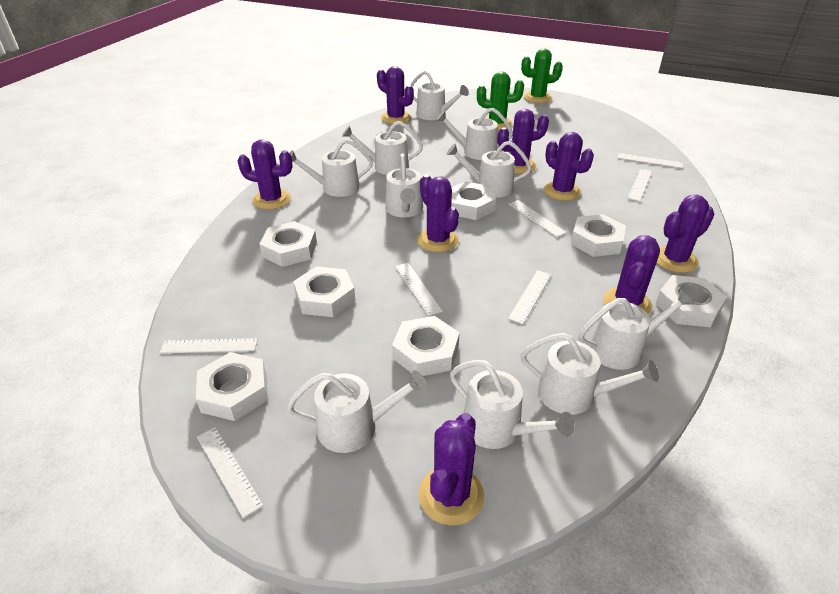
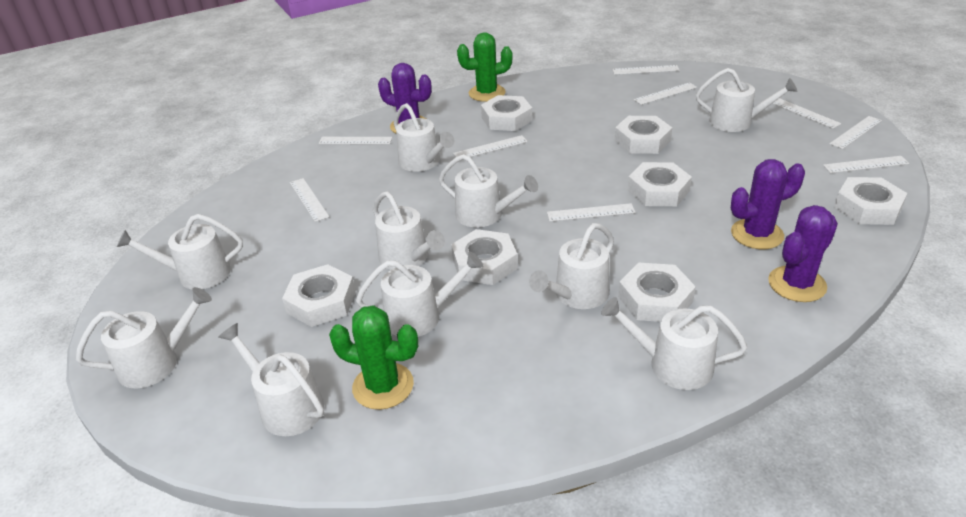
purple cactus: 8 -> 3
white ruler: 7 -> 9

